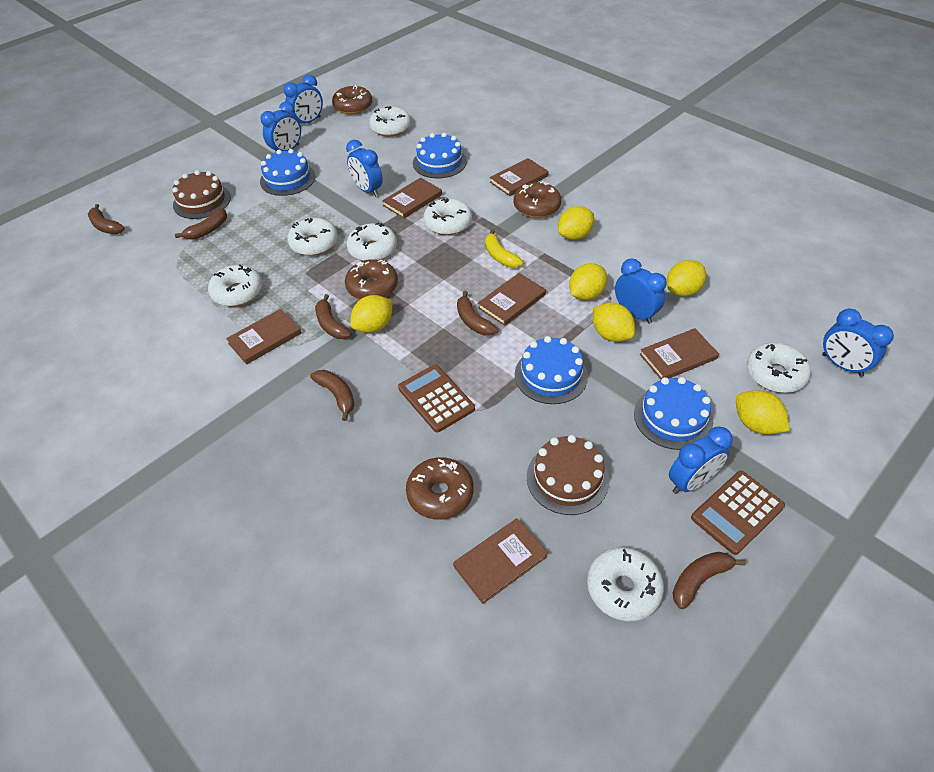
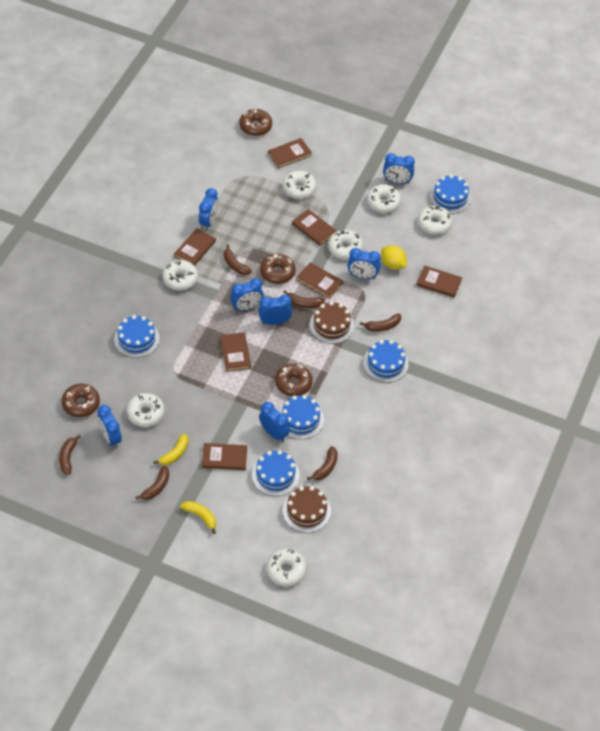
blue cake: 4 -> 5
blue clock: 6 -> 7
brown book: 6 -> 7
brown calculator: 2 -> 0
yellow banana: 1 -> 2
yellow lemon: 6 -> 1

